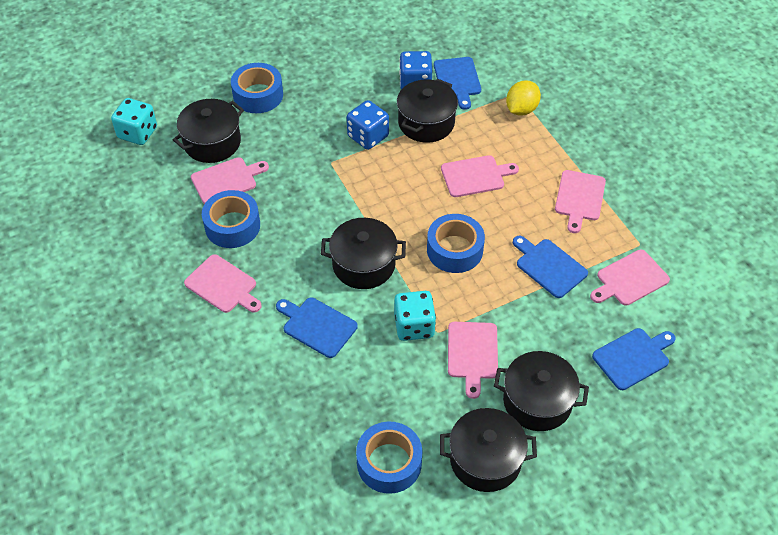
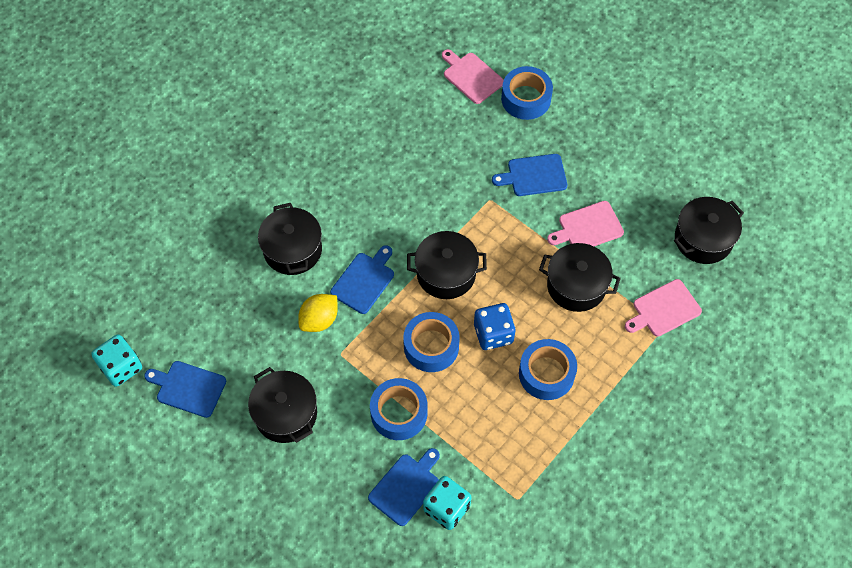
blue dice: 2 -> 1
pink cutting board: 6 -> 3

